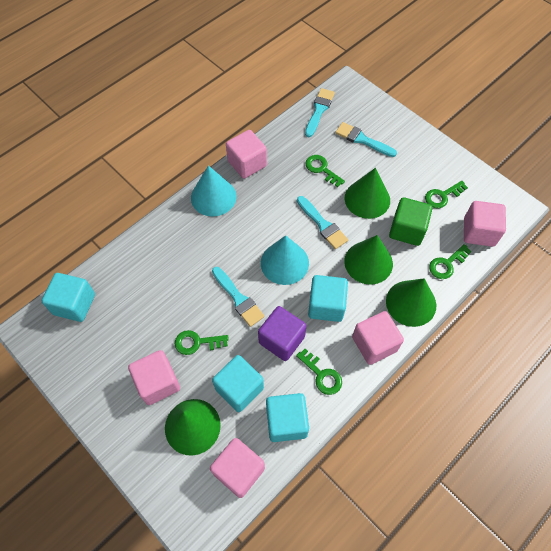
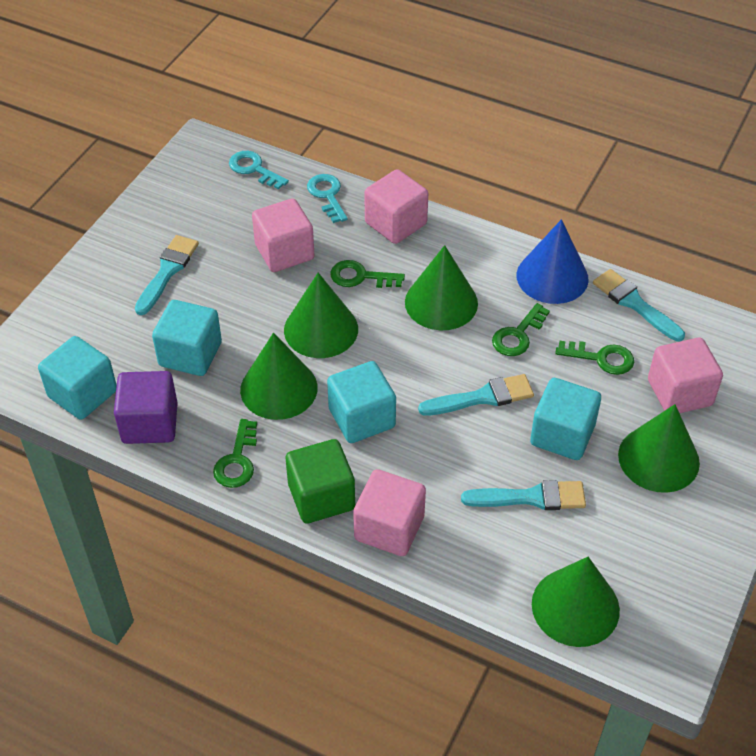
blue cone: 0 -> 1
green cone: 4 -> 5
green key: 5 -> 4
pink cube: 5 -> 4
turquoise cone: 2 -> 0
turquoise key: 0 -> 2

